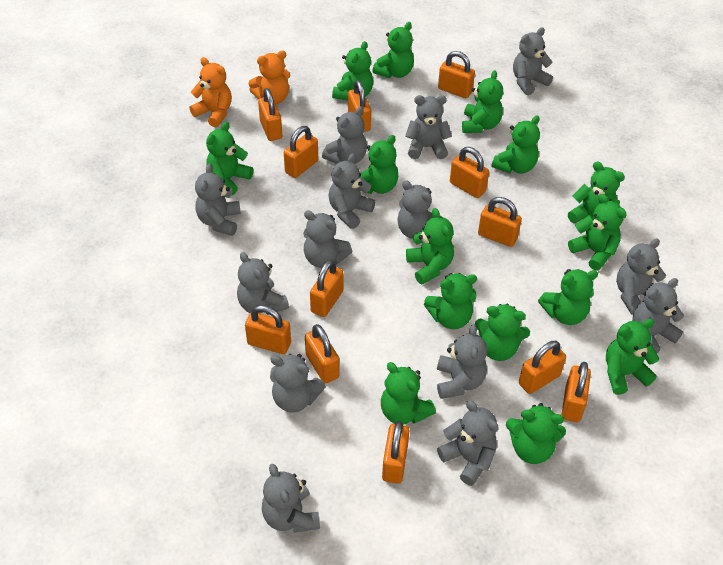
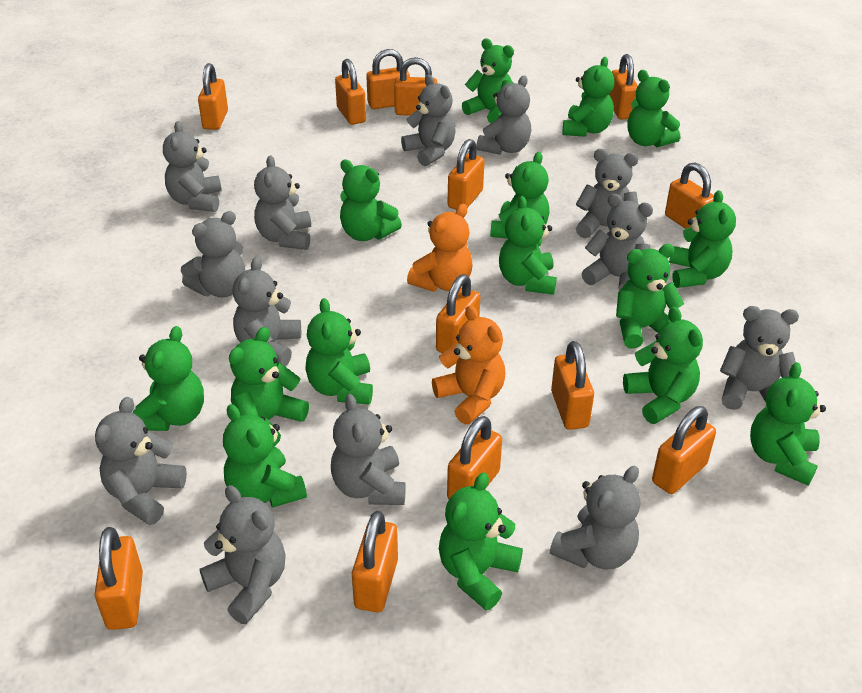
grey teddy bear: 14 -> 13
orange padlock: 12 -> 13

